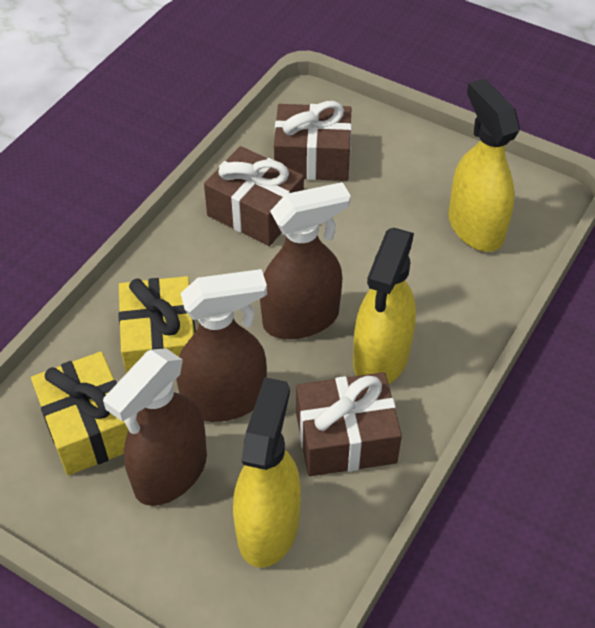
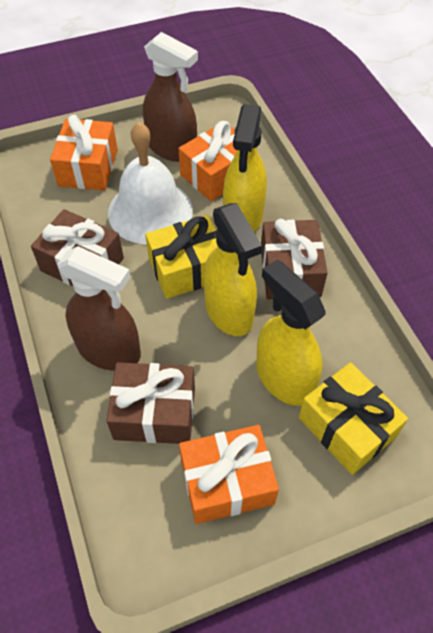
brown spray bottle: 3 -> 2
orange gift: 0 -> 3
white bell: 0 -> 1

